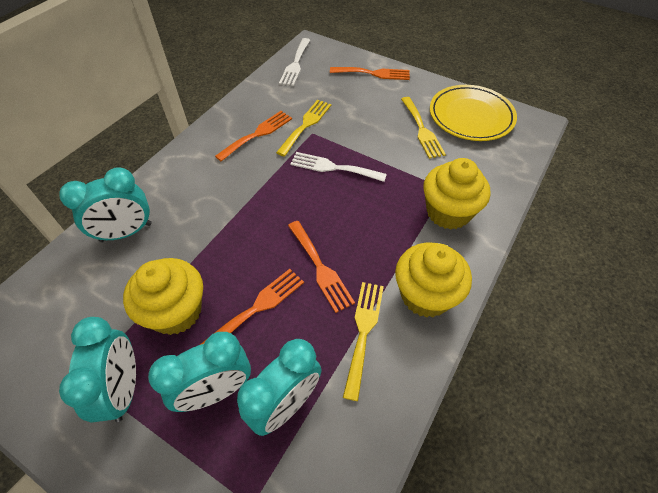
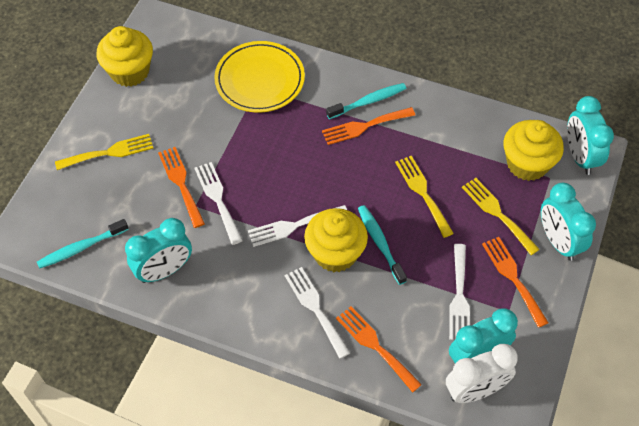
turquoise toothbrush: 0 -> 3
white clock: 0 -> 1
white fork: 2 -> 4

